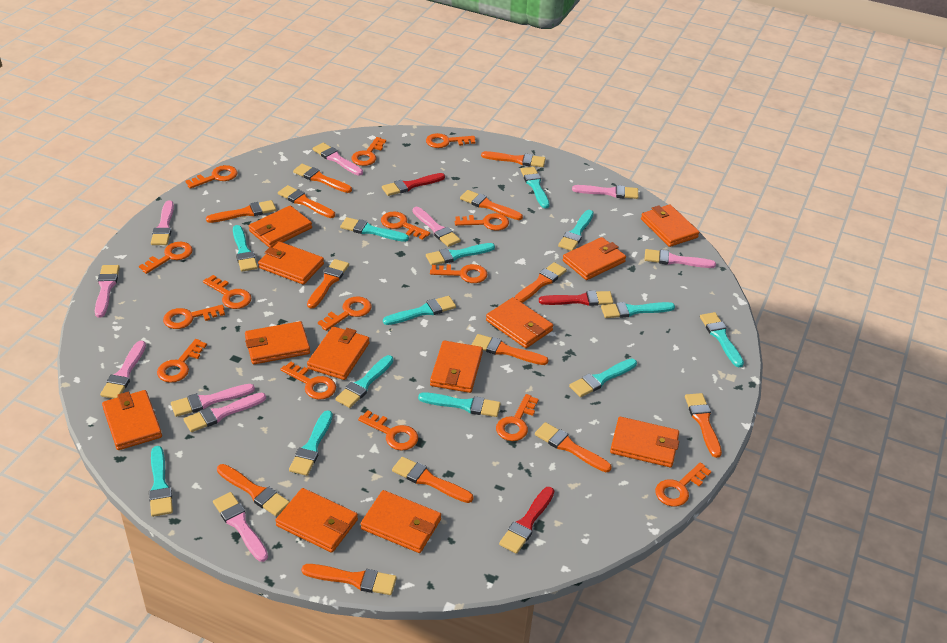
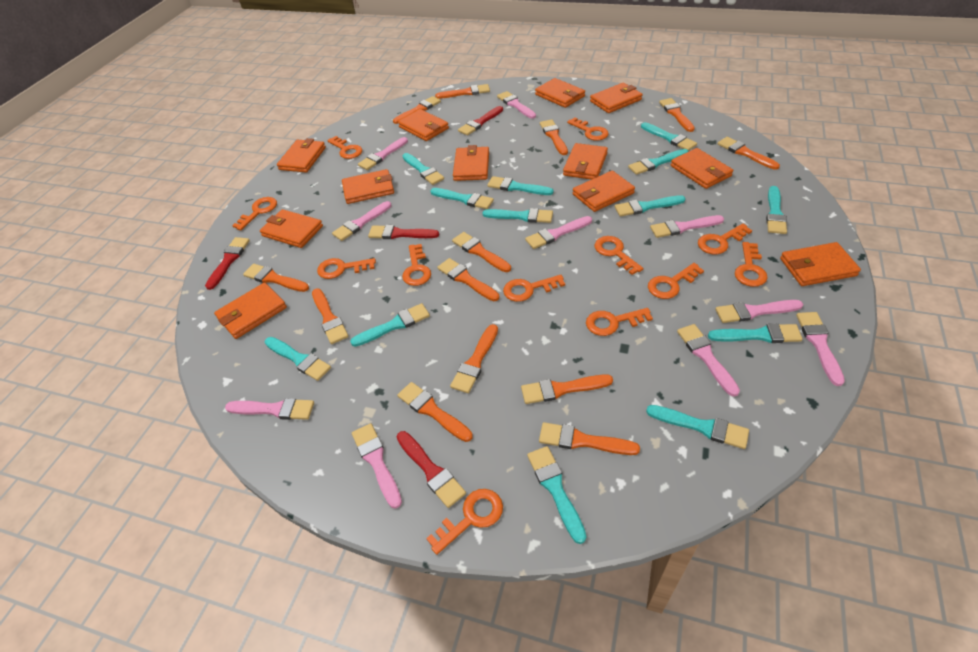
orange key: 15 -> 12
red brush: 3 -> 4

